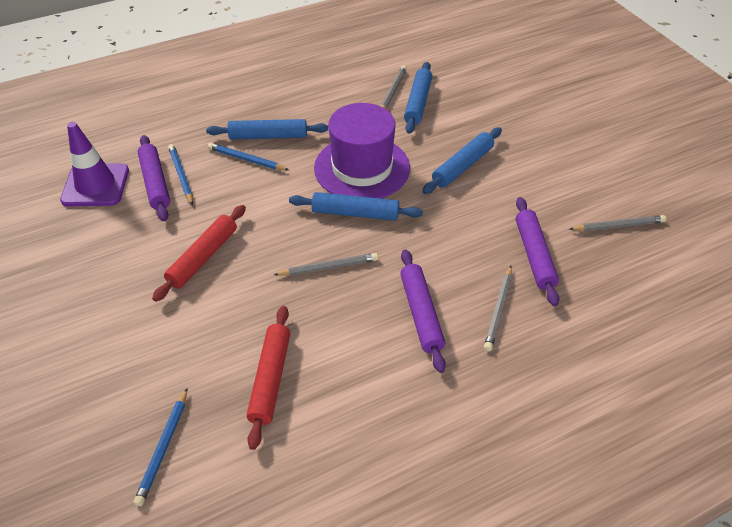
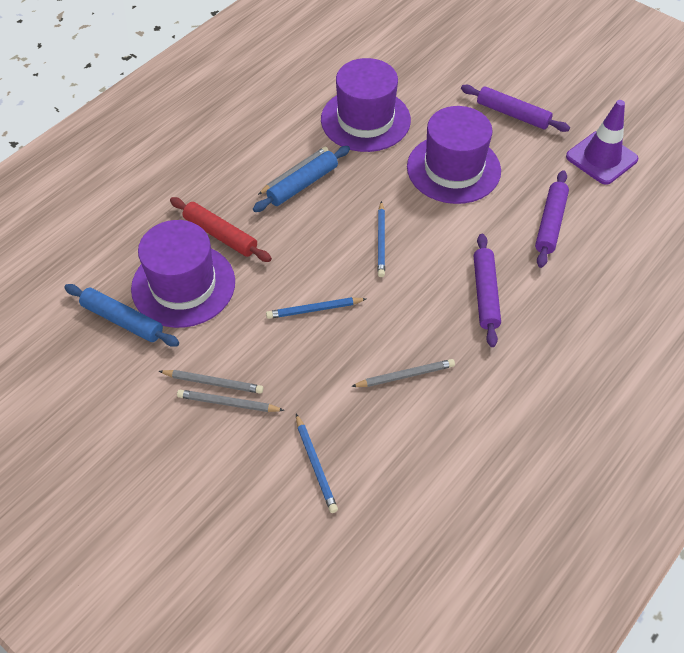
blue rolling pin: 4 -> 2
purple hat: 1 -> 3
red rolling pin: 2 -> 1

